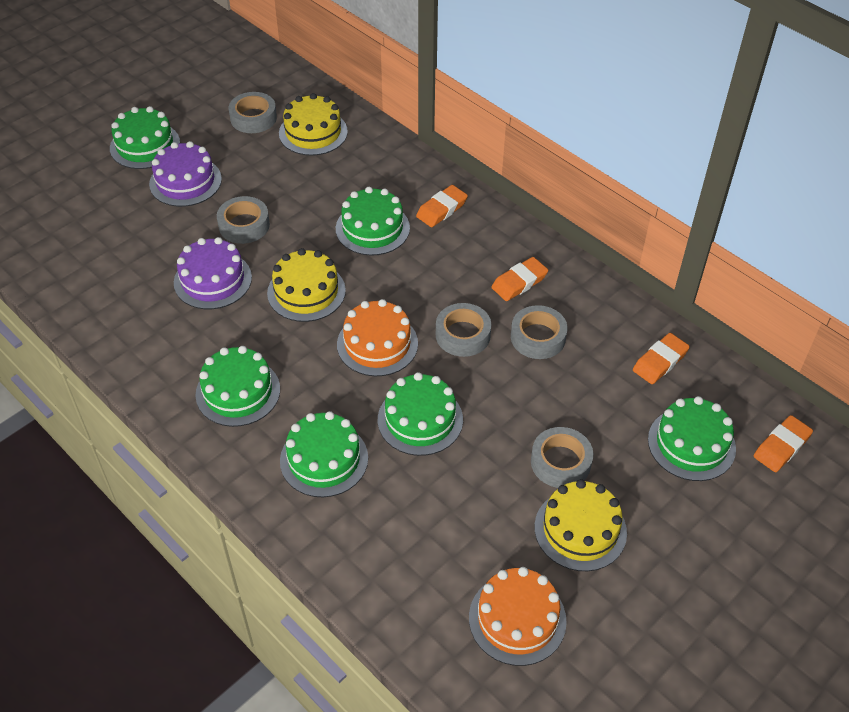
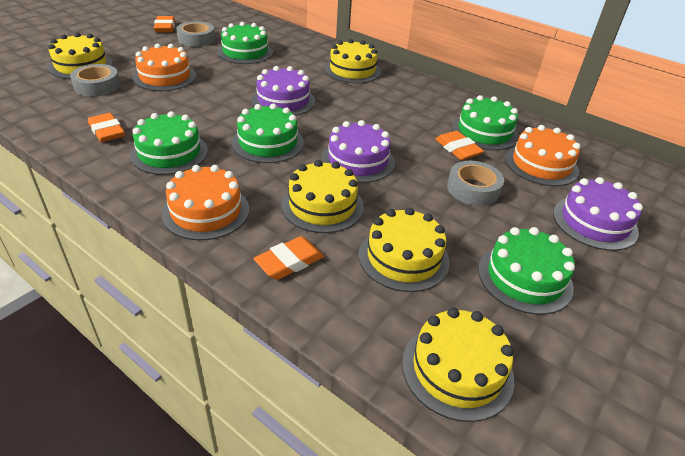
green cake: 6 -> 5
grey tape: 5 -> 3
orange cake: 2 -> 3
purple cake: 2 -> 3
yellow cake: 3 -> 5

